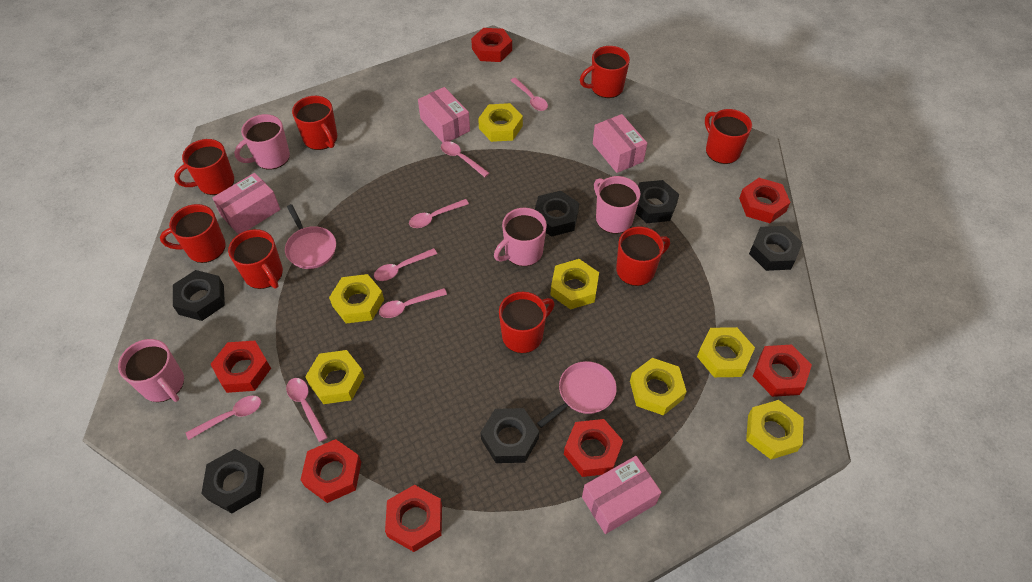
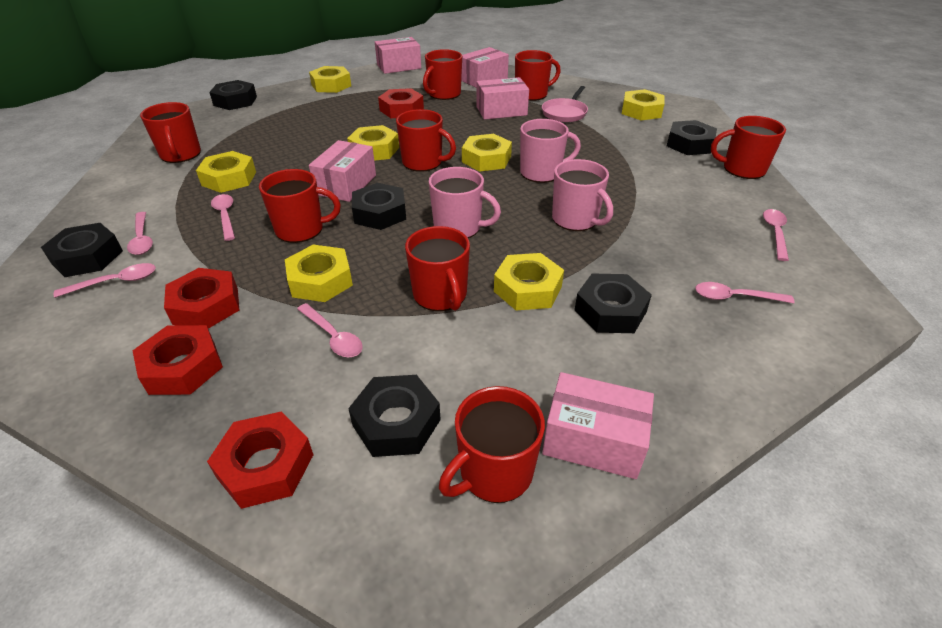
pink box: 4 -> 5
pink mug: 4 -> 3
pink pan: 2 -> 1
pink spoon: 7 -> 6
red nut: 7 -> 4

